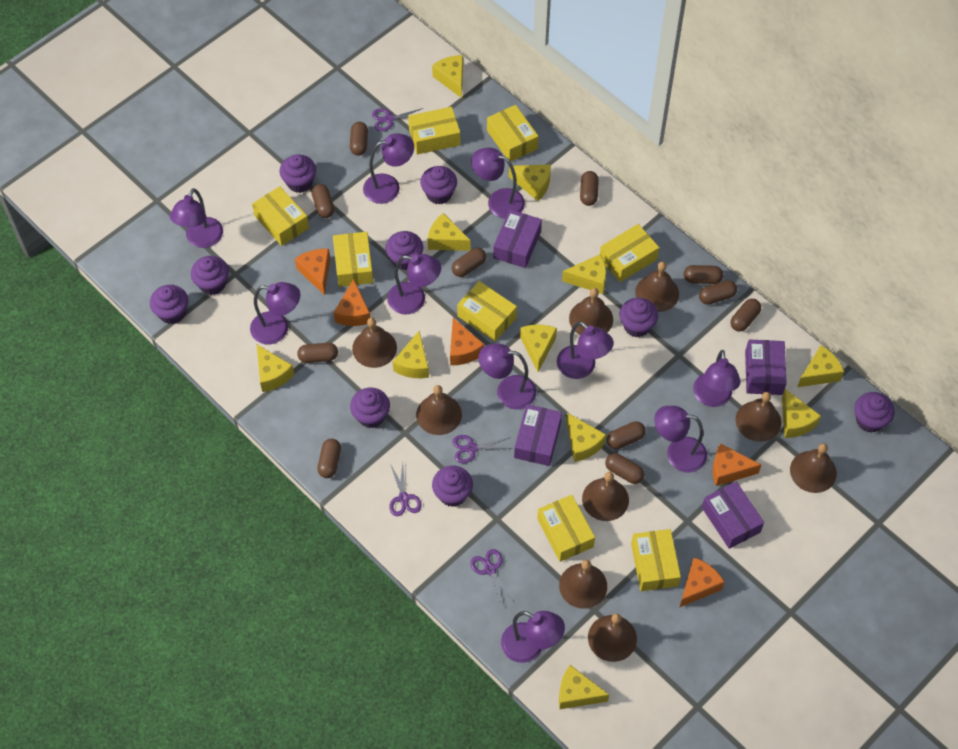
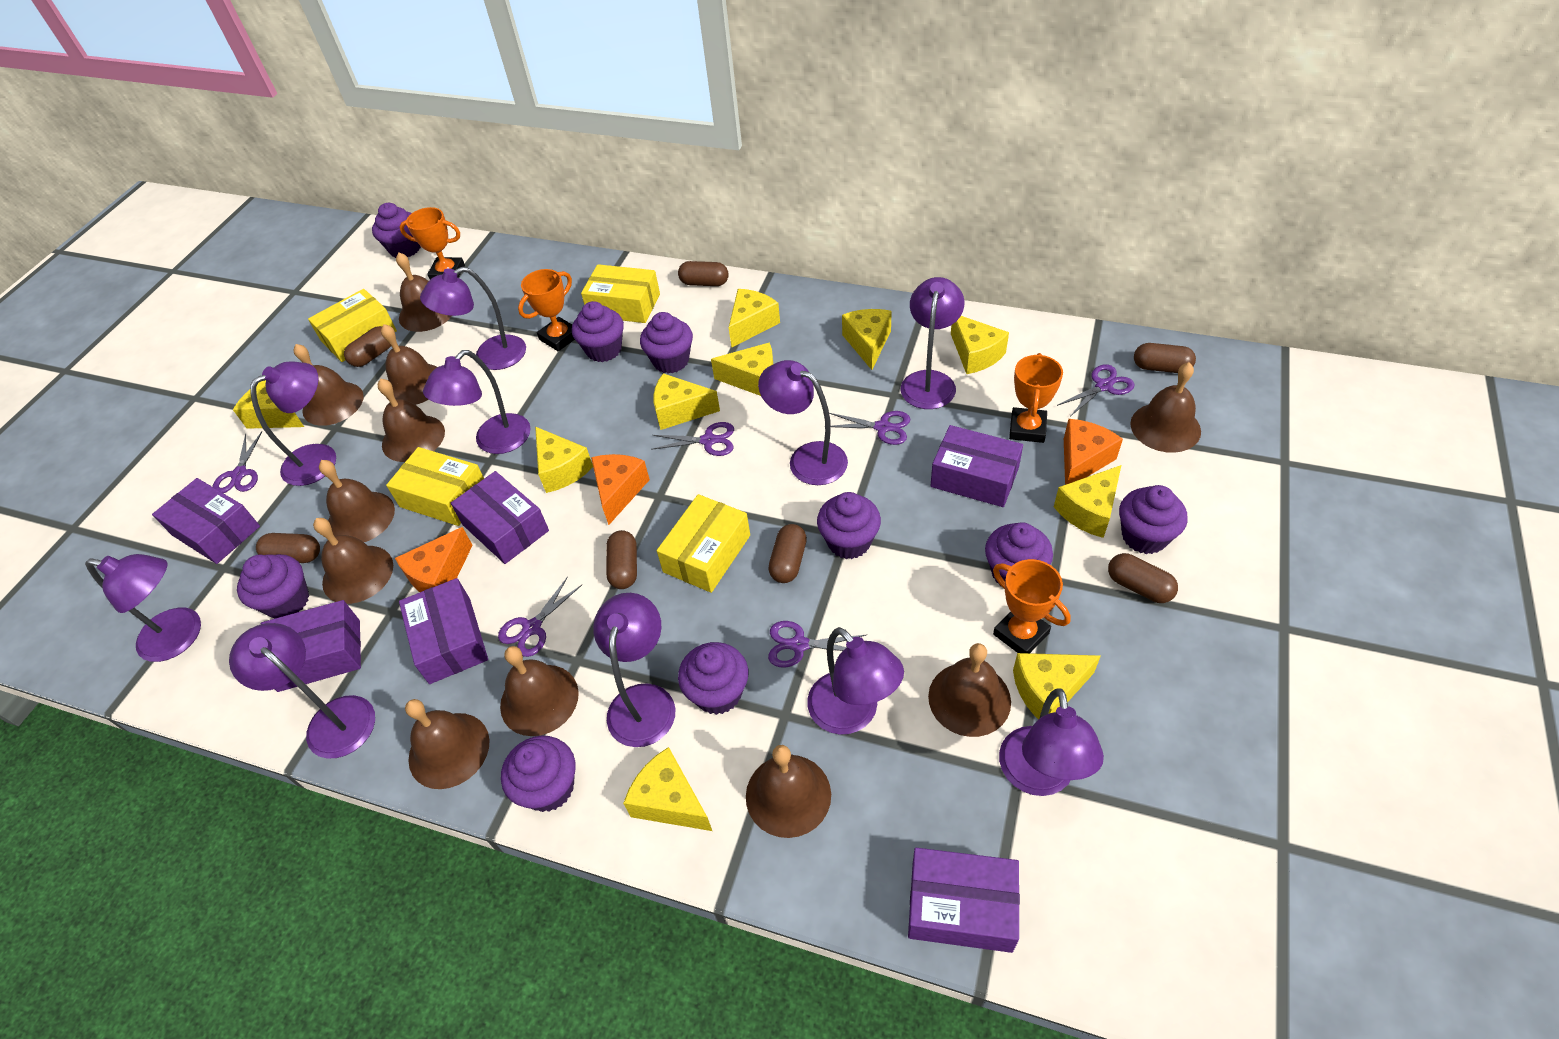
brown bell: 9 -> 11
brown capsule: 11 -> 7
orange cheese: 5 -> 3
orange trophy: 0 -> 4
purple box: 4 -> 6
purple scissors: 4 -> 6
yellow box: 8 -> 4
yellow cheese: 11 -> 10

